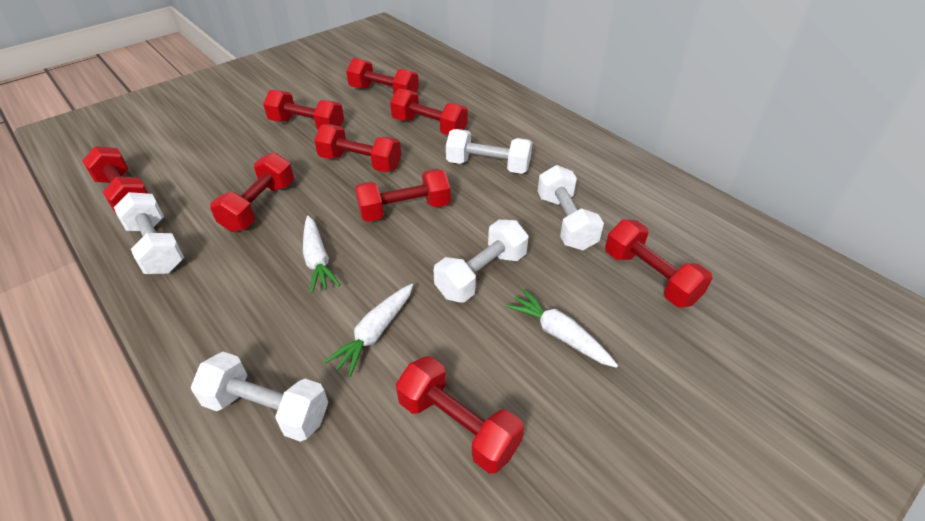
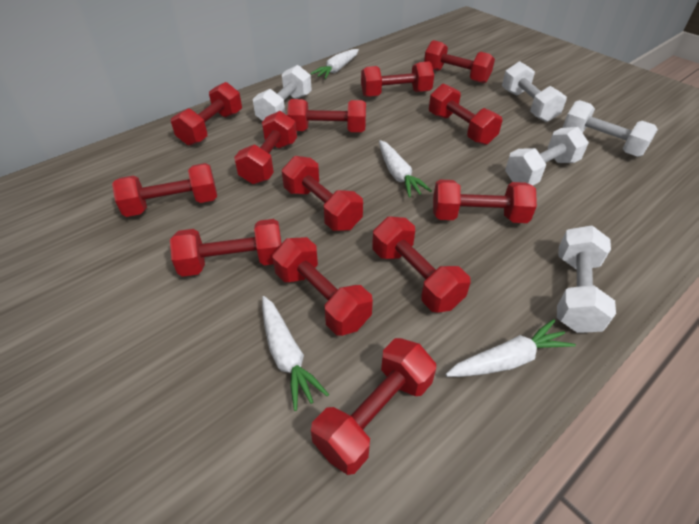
red dumbbell: 9 -> 13
white carrot: 3 -> 4

